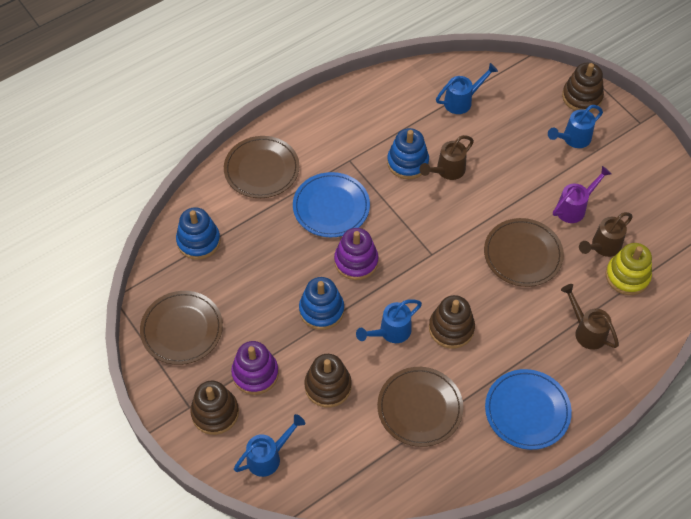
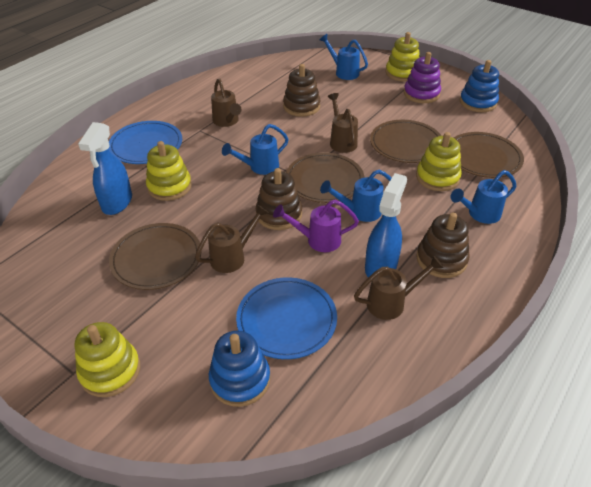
blue spray bottle: 0 -> 2
blue stacking toy: 3 -> 2
brown stacking toy: 4 -> 3
brown watering can: 3 -> 4
purple stacking toy: 2 -> 1
yellow stacking toy: 1 -> 4

